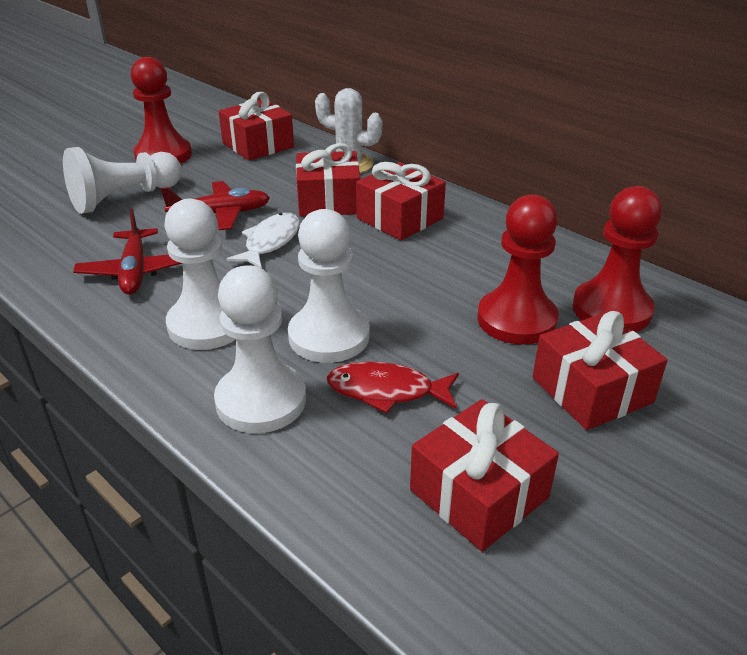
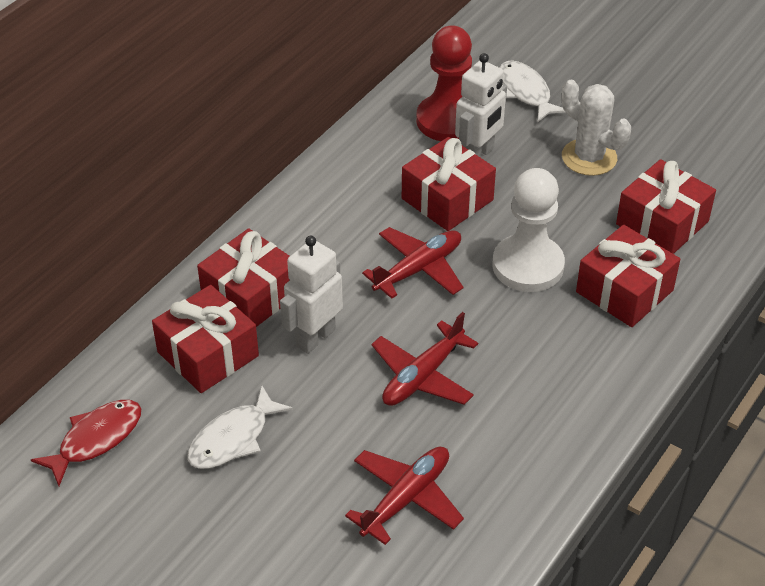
red pawn: 3 -> 1
red plane: 2 -> 3
white fish: 1 -> 2
white pawn: 4 -> 1
white robot: 0 -> 2

